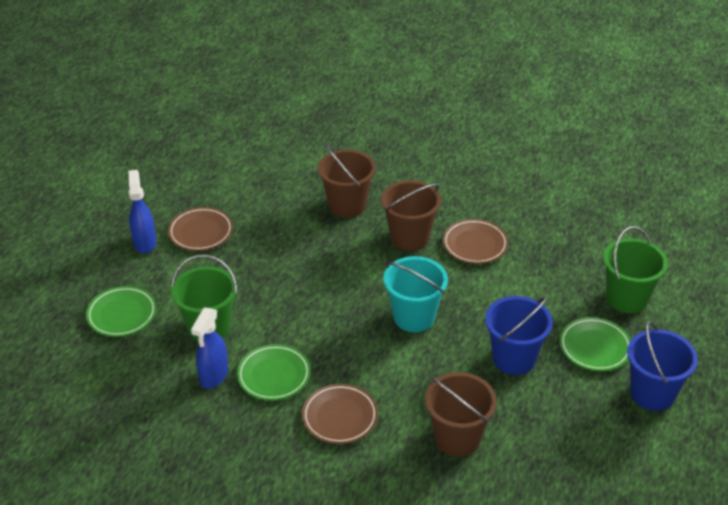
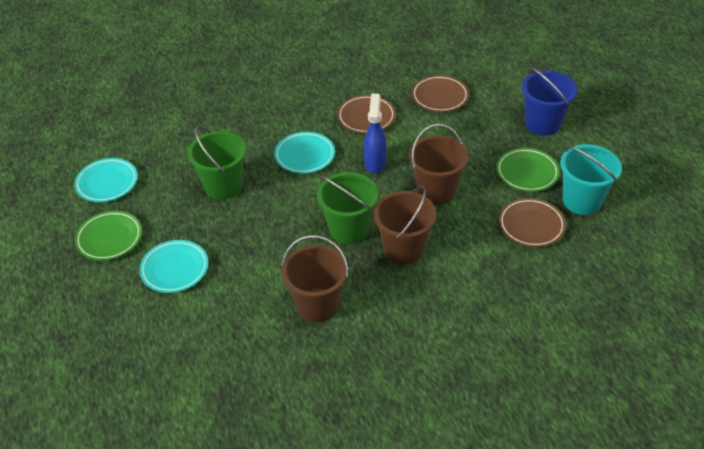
blue bucket: 2 -> 1
blue spray bottle: 2 -> 1
green plate: 3 -> 2
turquoise plate: 0 -> 3

